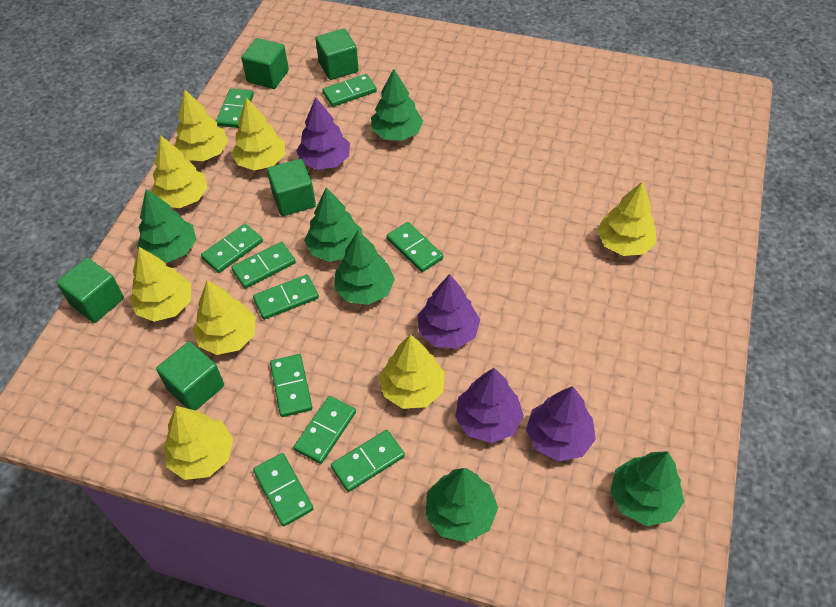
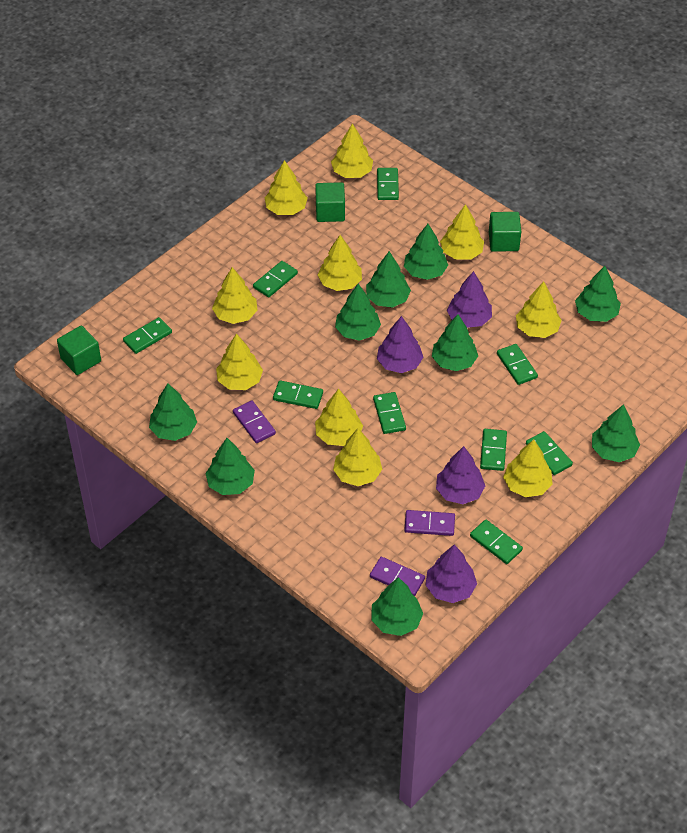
green cube: 5 -> 3
green domino: 10 -> 9
green tree: 6 -> 9
purple domino: 0 -> 3
yellow tree: 8 -> 10

